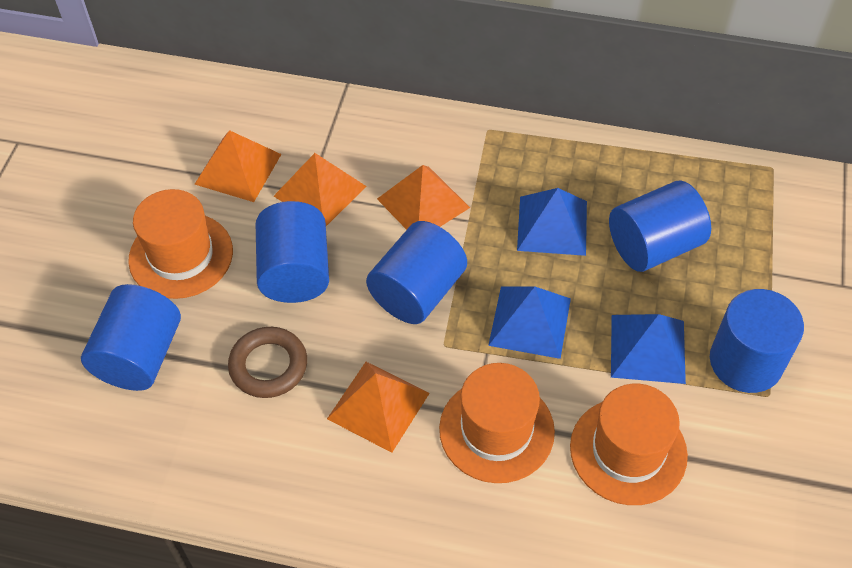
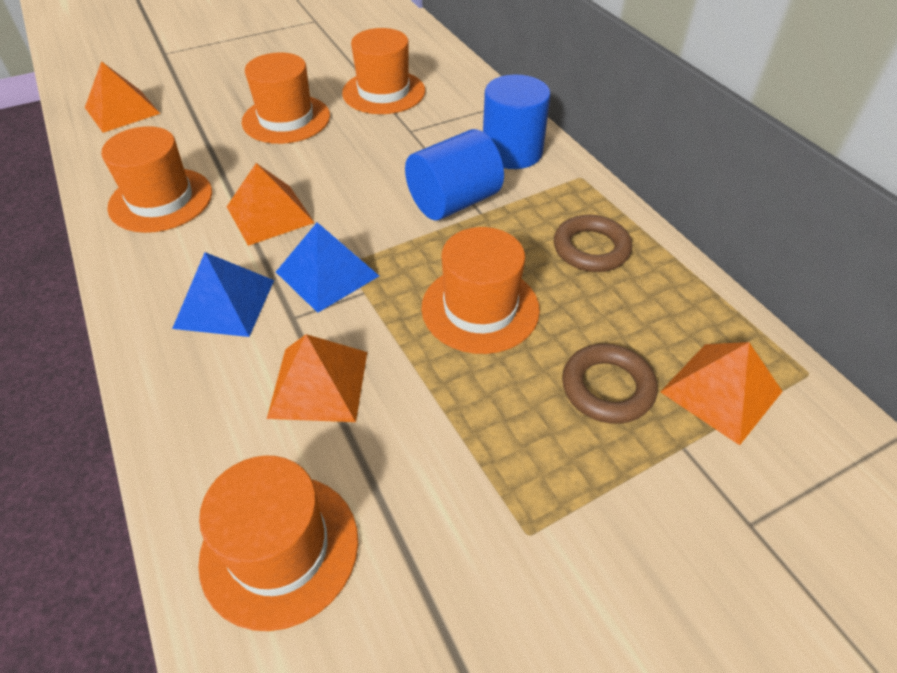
blue cylinder: 5 -> 2
blue pyramid: 3 -> 2
brown ring: 1 -> 2
orange hat: 3 -> 5

